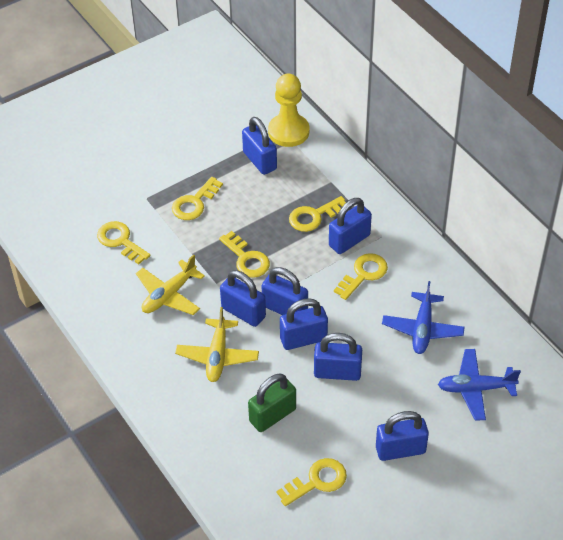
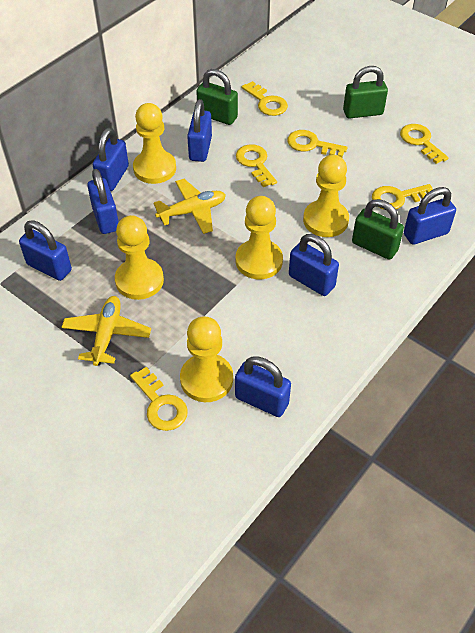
blue plane: 2 -> 0
green padlock: 1 -> 3
yellow pawn: 1 -> 5

